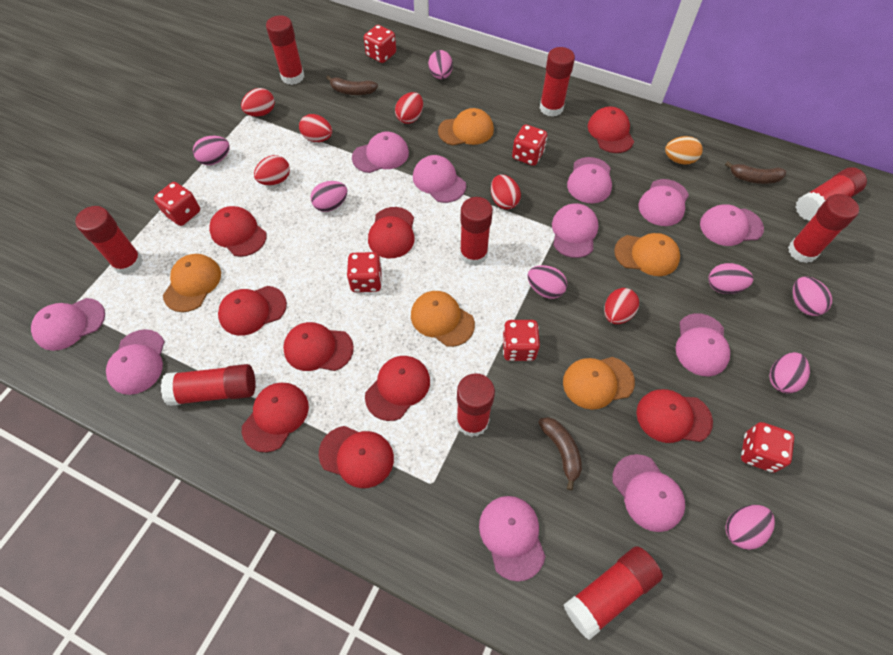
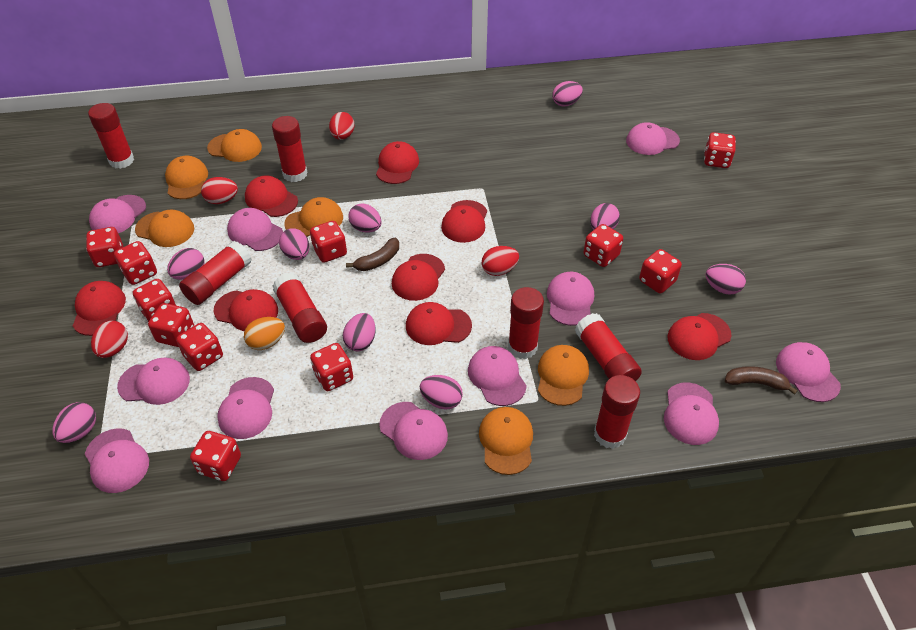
brown banana: 3 -> 2
orange cap: 5 -> 6
pink egg: 8 -> 9
red cap: 9 -> 8
red dice: 6 -> 11
red egg: 6 -> 4
red glue stick: 9 -> 7

